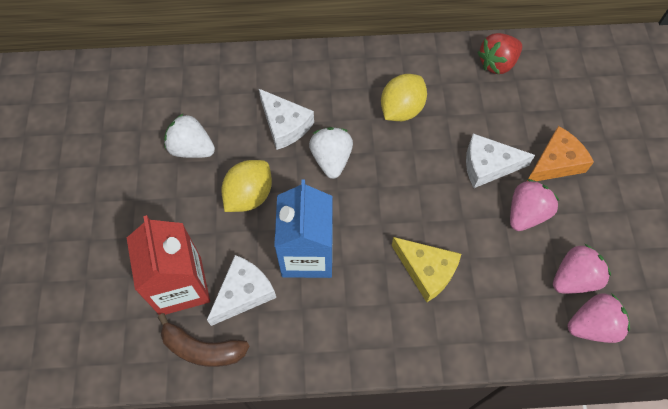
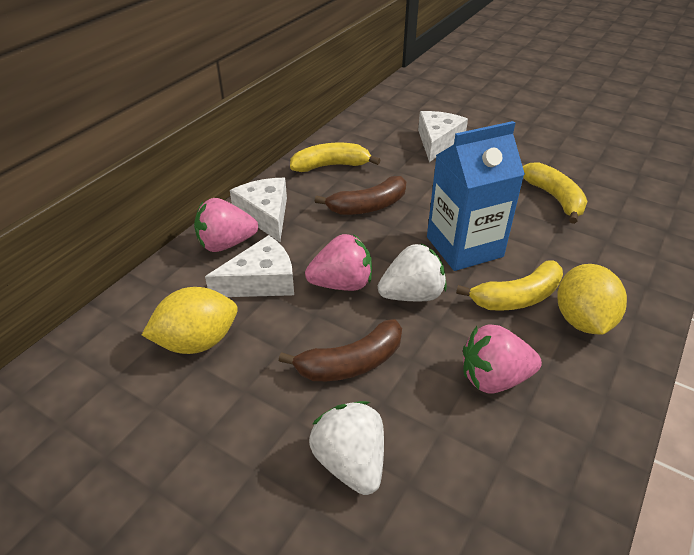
brown banana: 1 -> 2
orange cheese: 1 -> 0
red carton: 1 -> 0
red strawberry: 1 -> 0
yellow banana: 0 -> 3
yellow cheese: 1 -> 0

